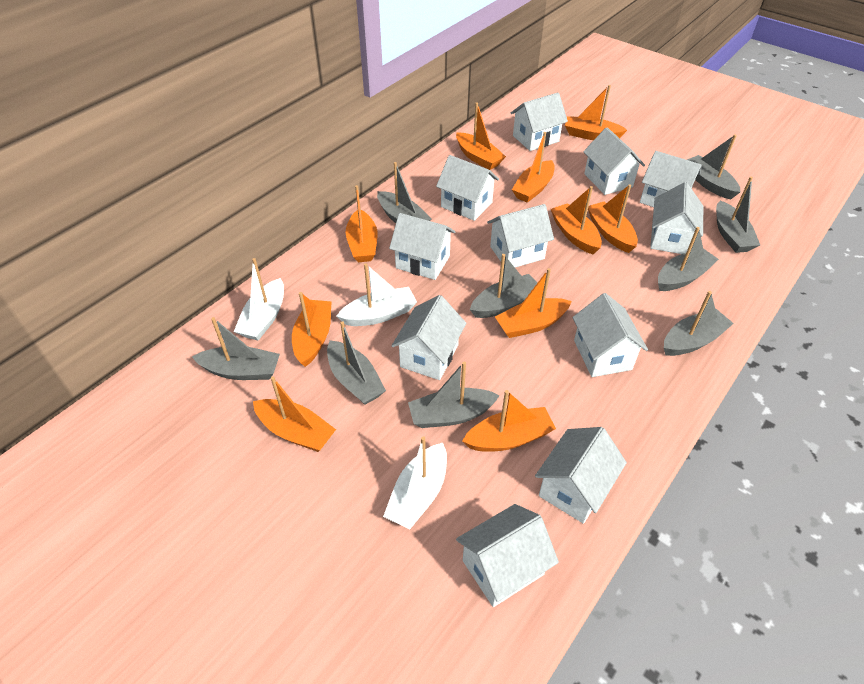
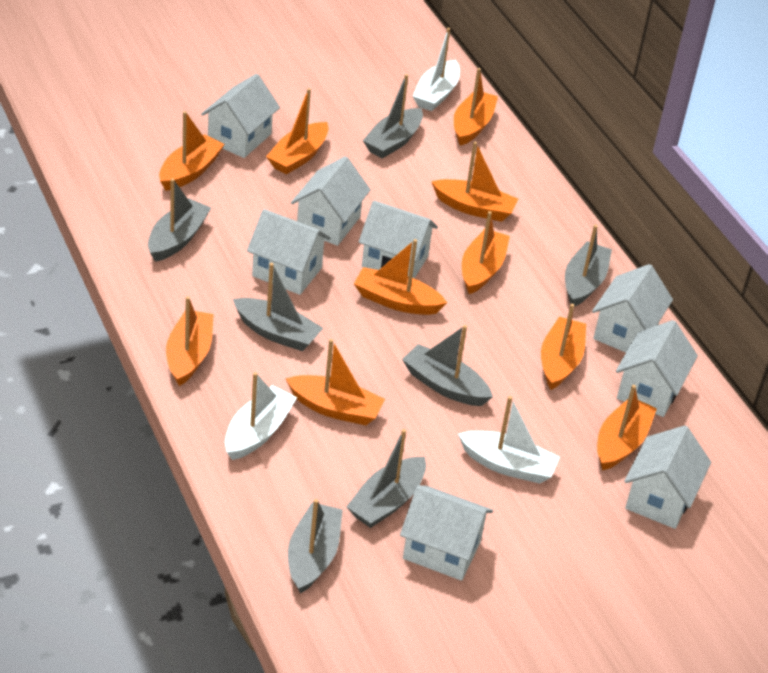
grey boat: 9 -> 7
white house: 11 -> 8

